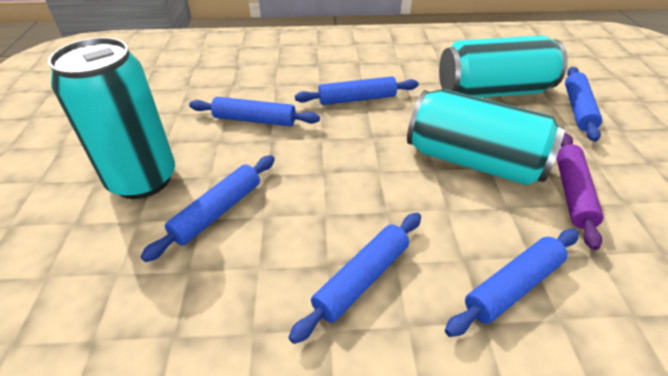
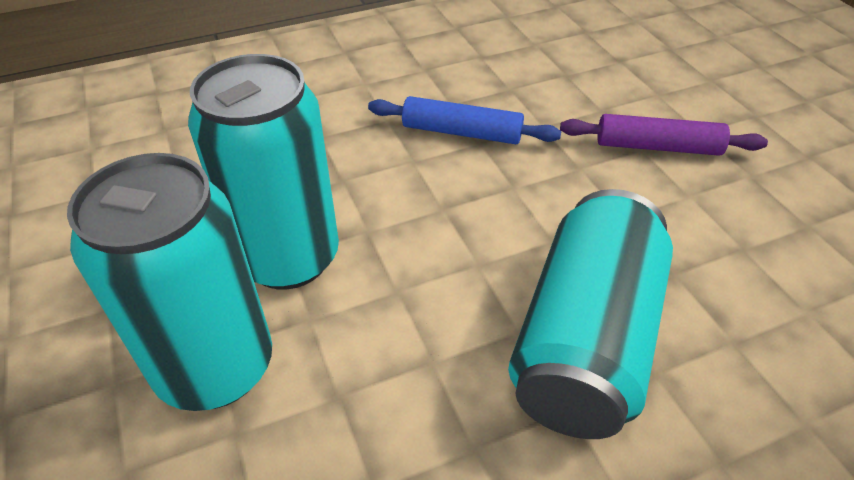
blue rolling pin: 6 -> 1

